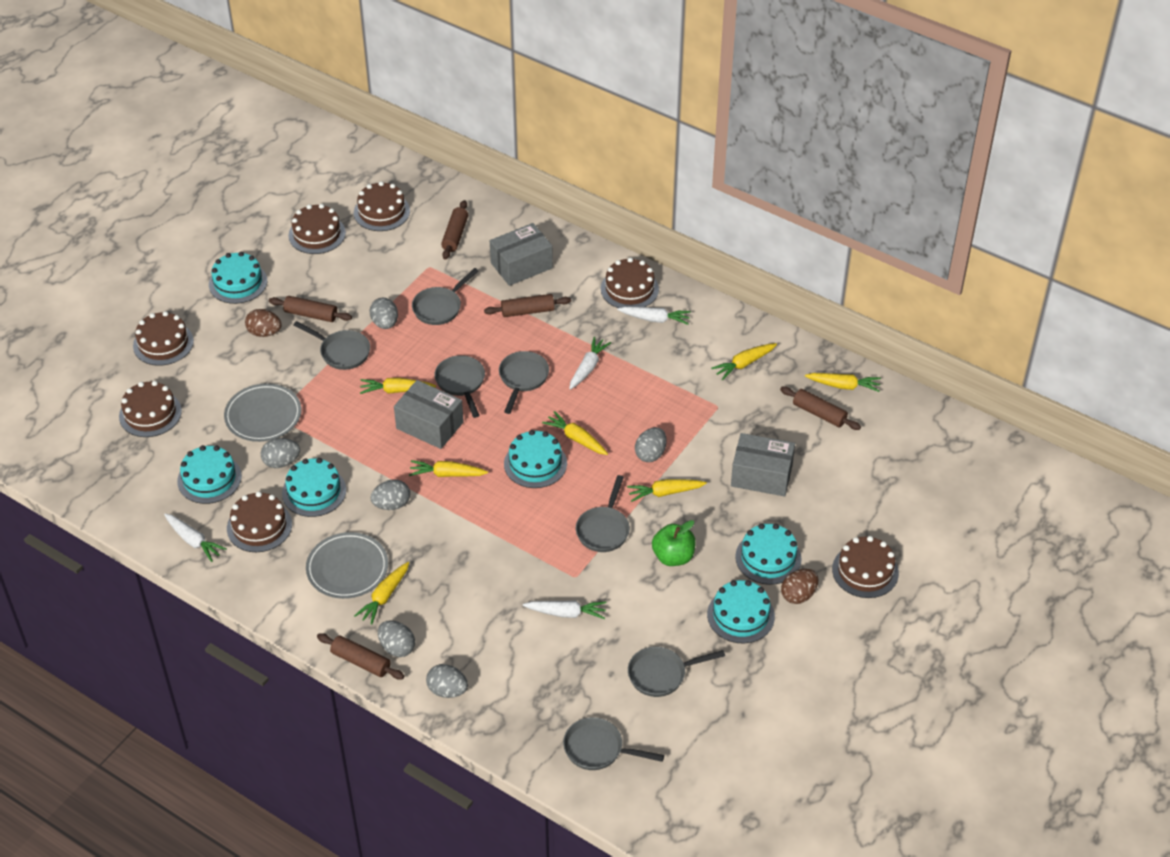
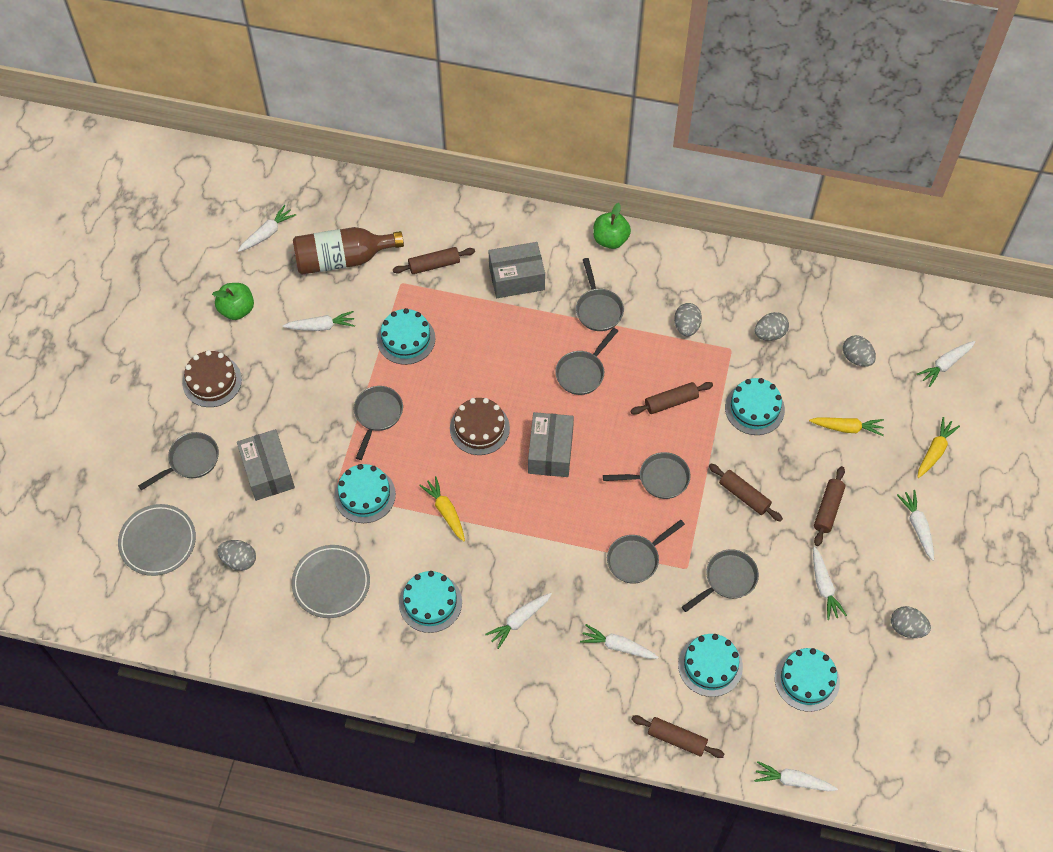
brown bottle: 0 -> 1
brown cake: 7 -> 2
brown egg: 2 -> 0
green apple: 1 -> 2
grey egg: 6 -> 5
white carrot: 4 -> 8
yellow carrot: 7 -> 3

